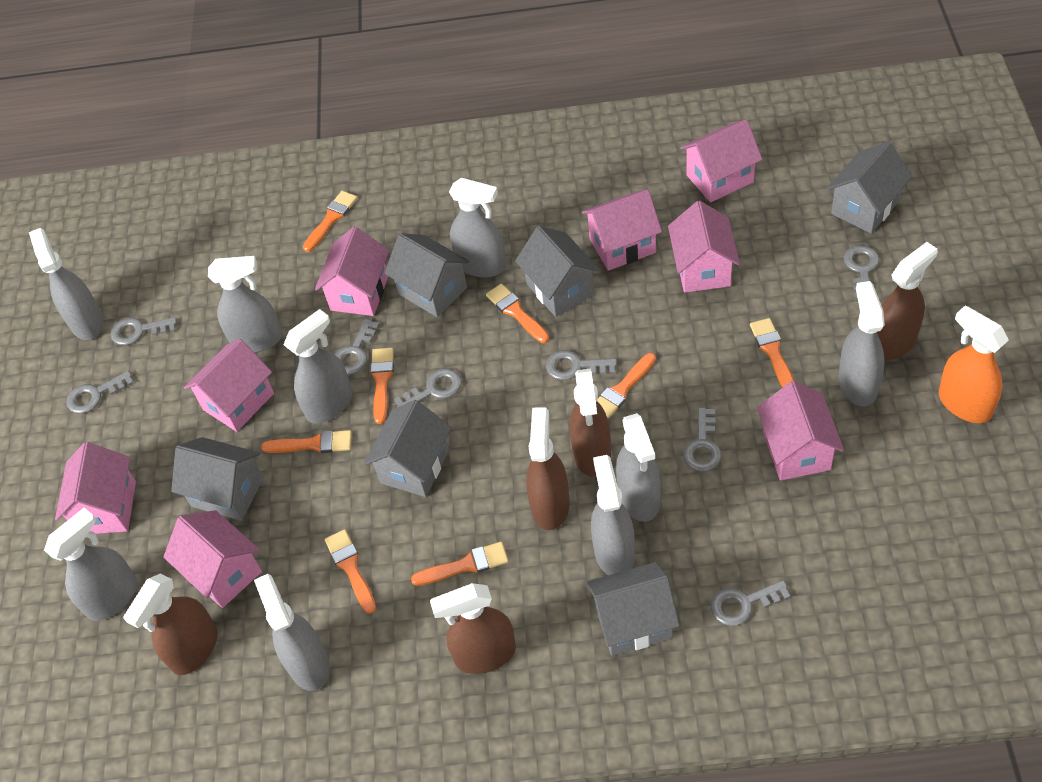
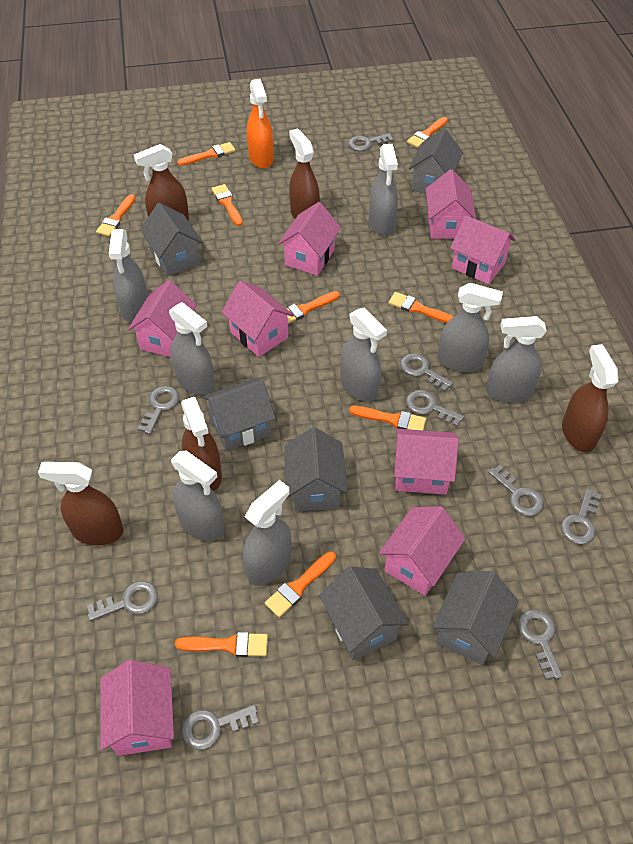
grey key: 8 -> 9
grey spray bottle: 9 -> 8
orange brush: 8 -> 9

